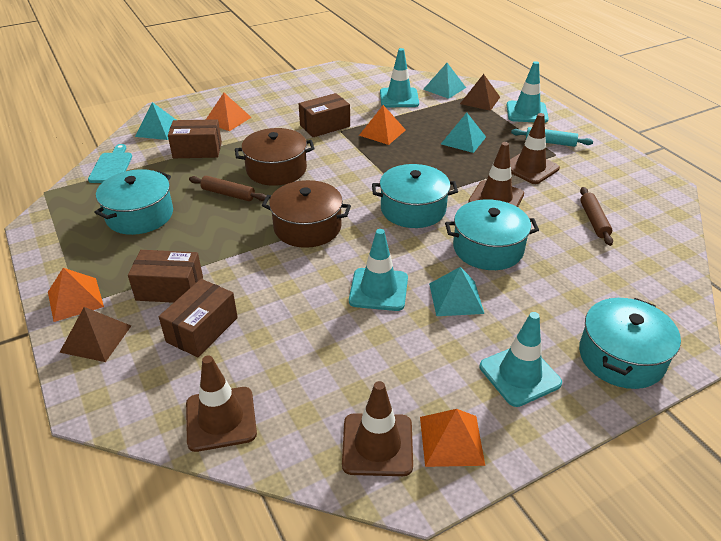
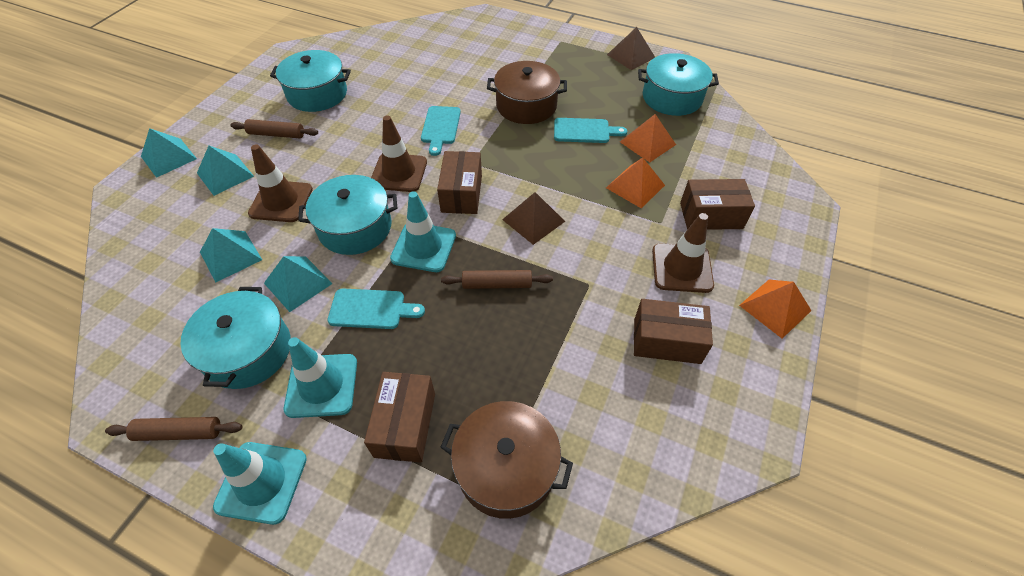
brown rolling pin: 2 -> 3
brown traffic cone: 4 -> 3
orange pyramid: 4 -> 3
turquoise cutting board: 1 -> 3
turquoise rolling pin: 1 -> 0
turquoise traffic cone: 4 -> 3

